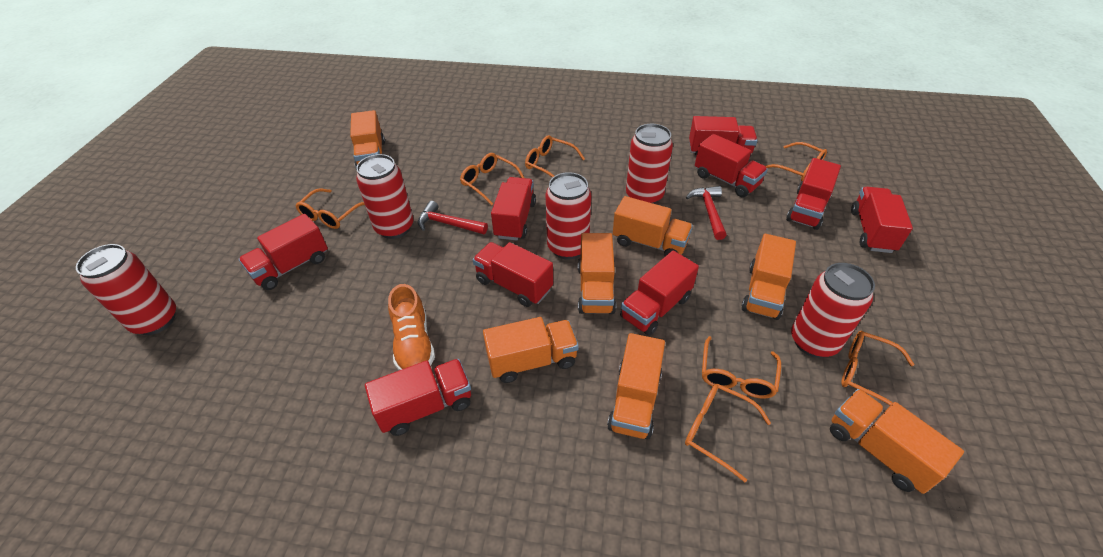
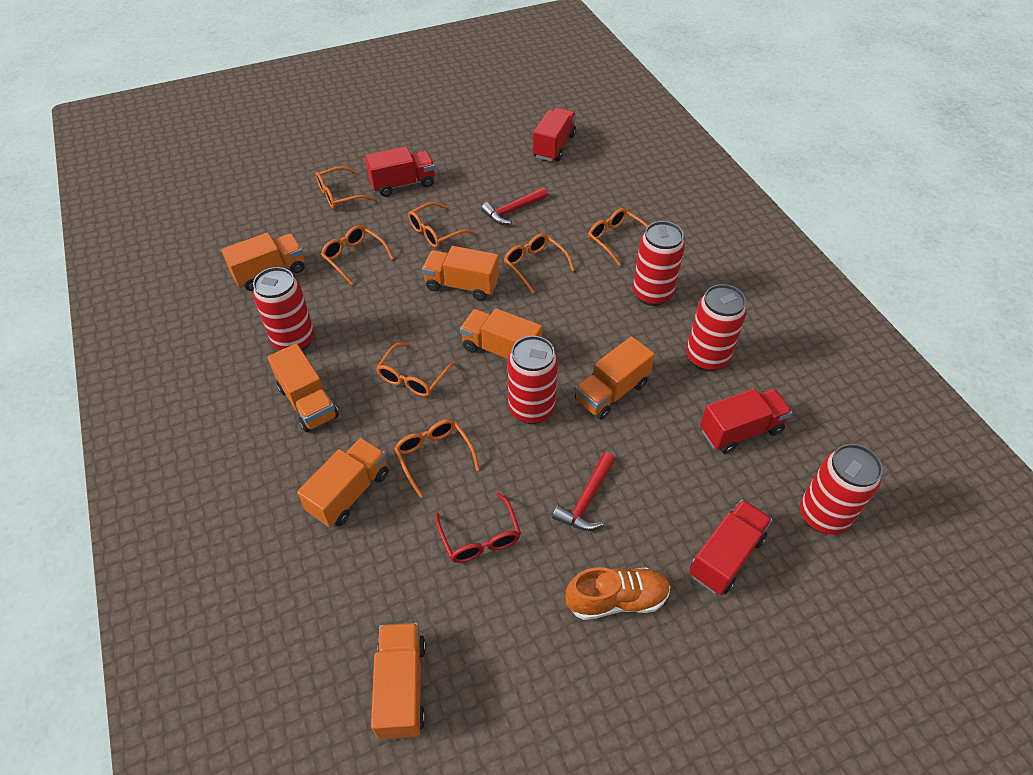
red glasses: 0 -> 1
red truck: 9 -> 4

